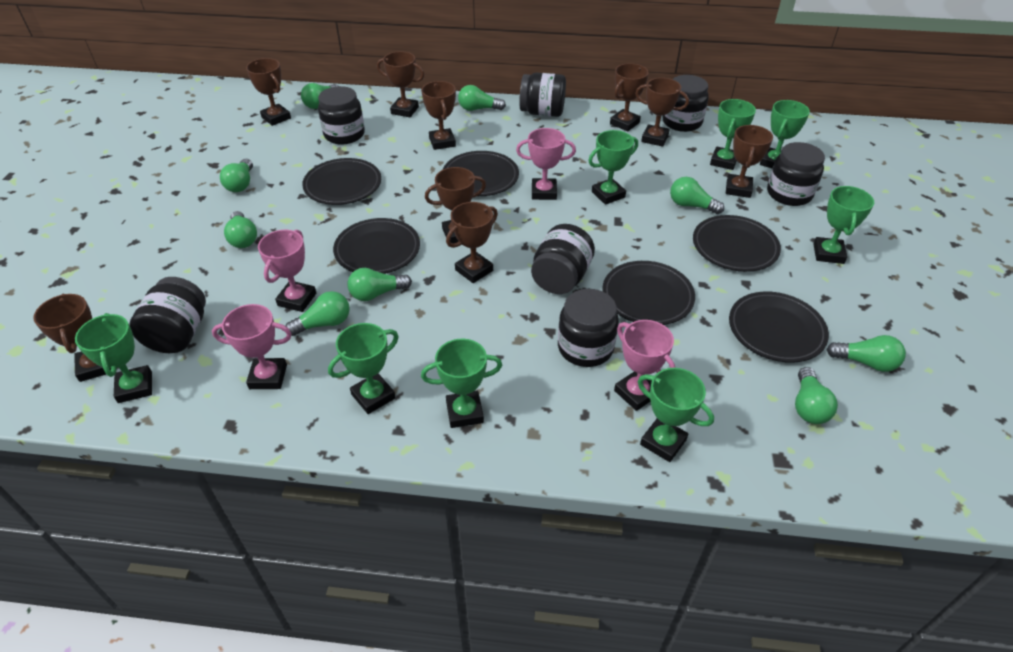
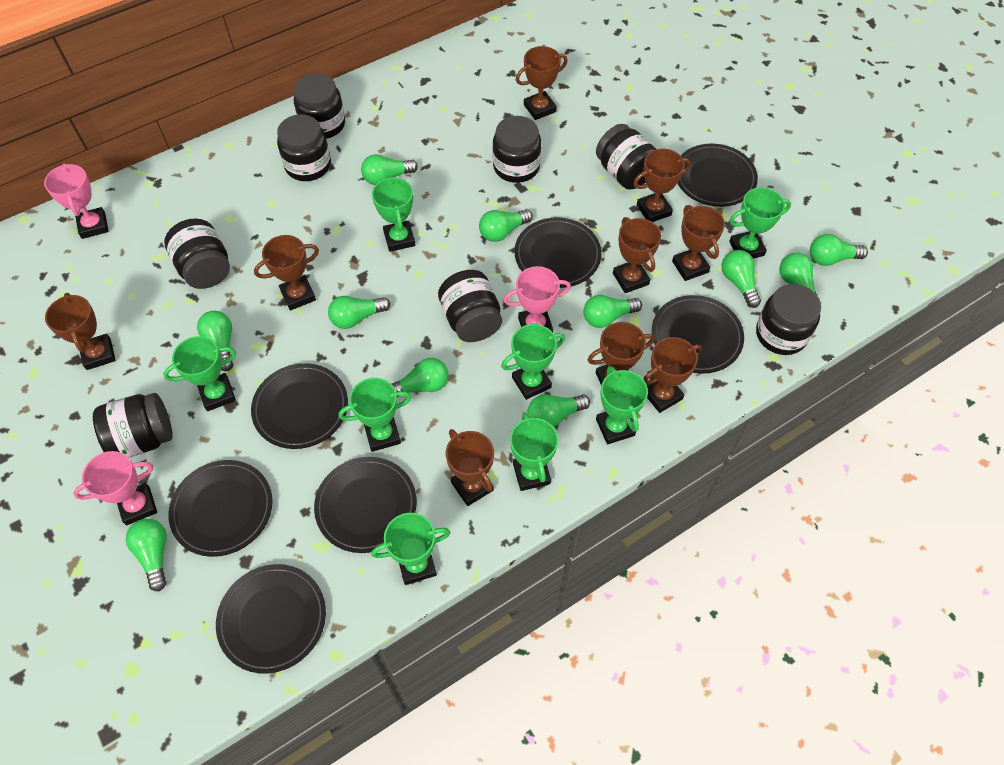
black jar: 7 -> 8
black plate: 6 -> 7
green light bulb: 9 -> 11
pink trophy: 4 -> 3

